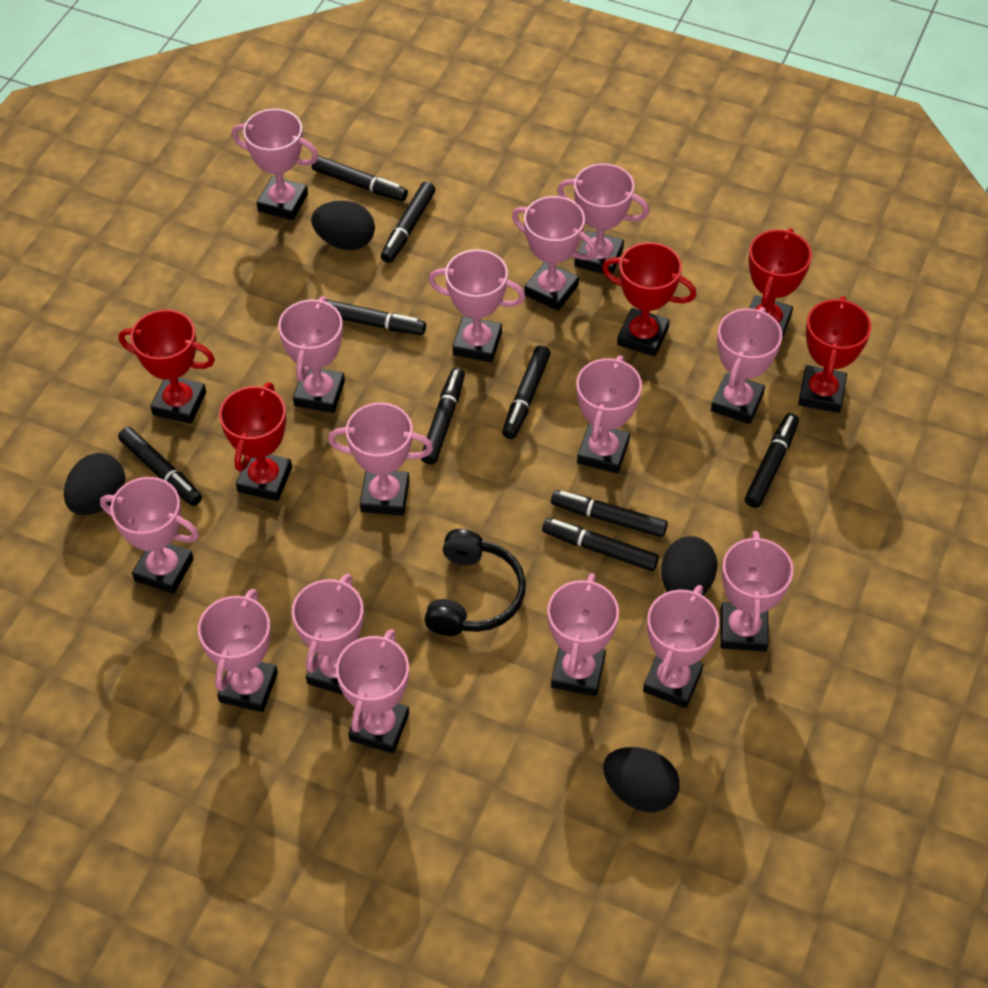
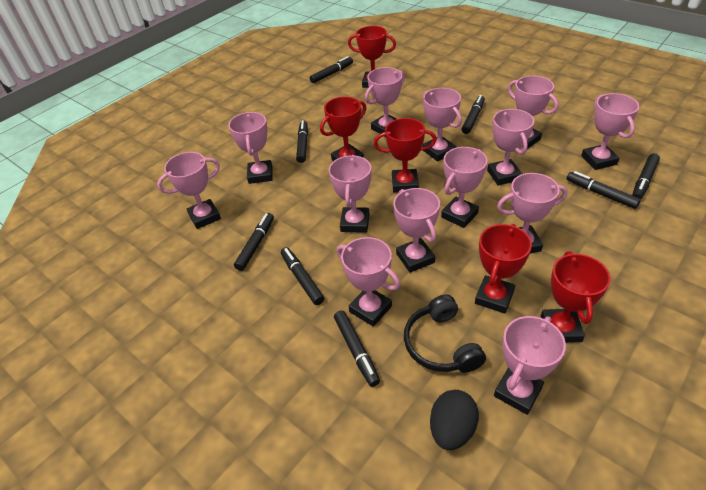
black egg: 4 -> 1
black marker: 9 -> 8
pink trophy: 15 -> 13

